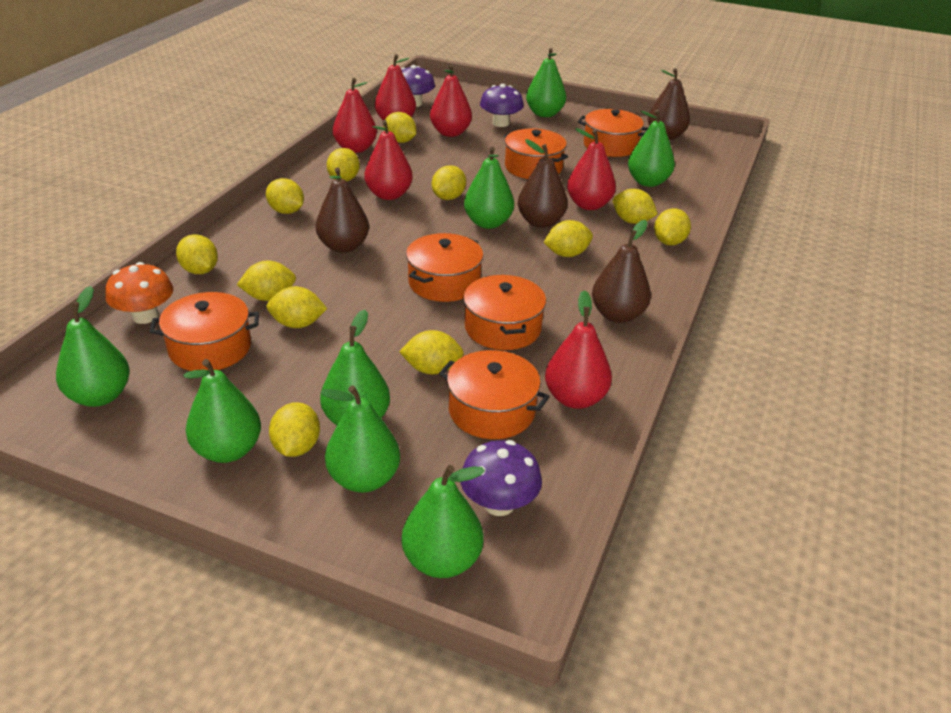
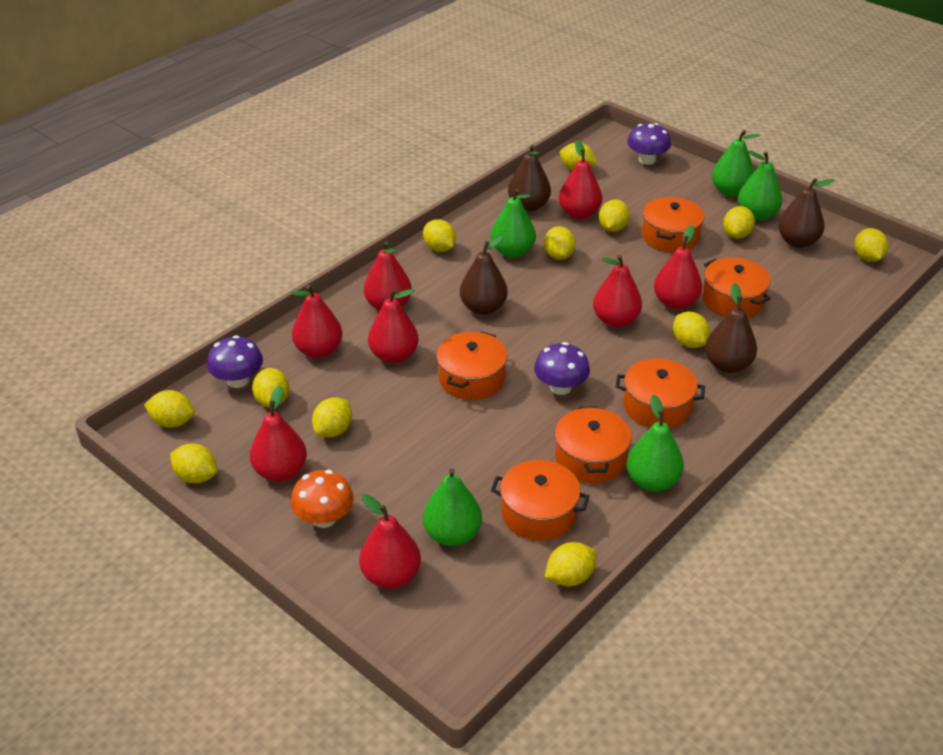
green pear: 8 -> 5
red pear: 6 -> 8

